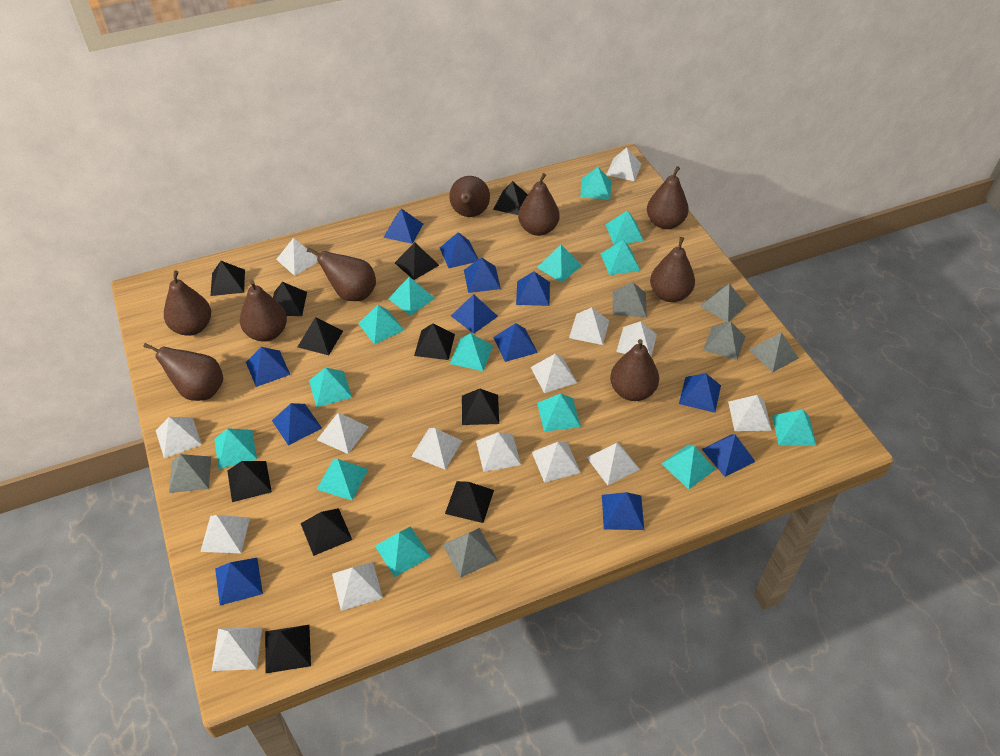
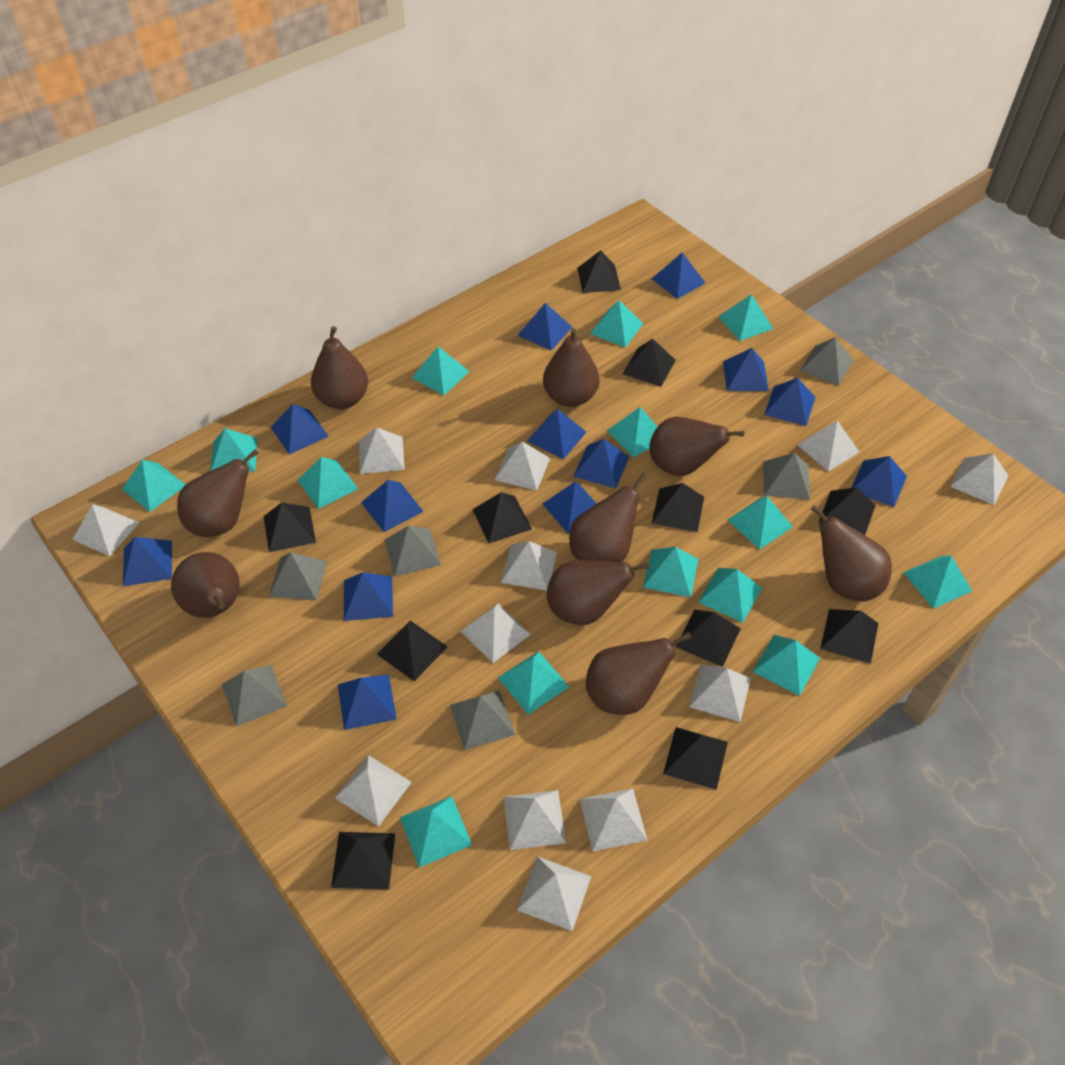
blue pyramid: 12 -> 13
white pyramid: 15 -> 12

